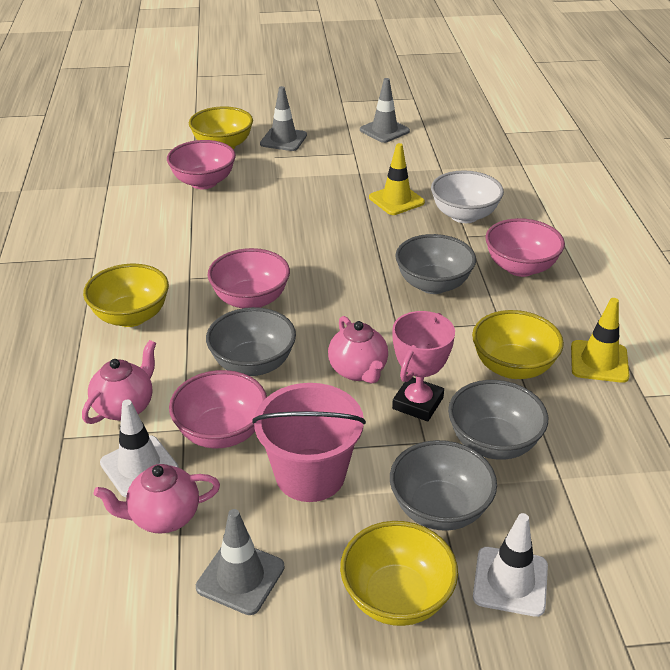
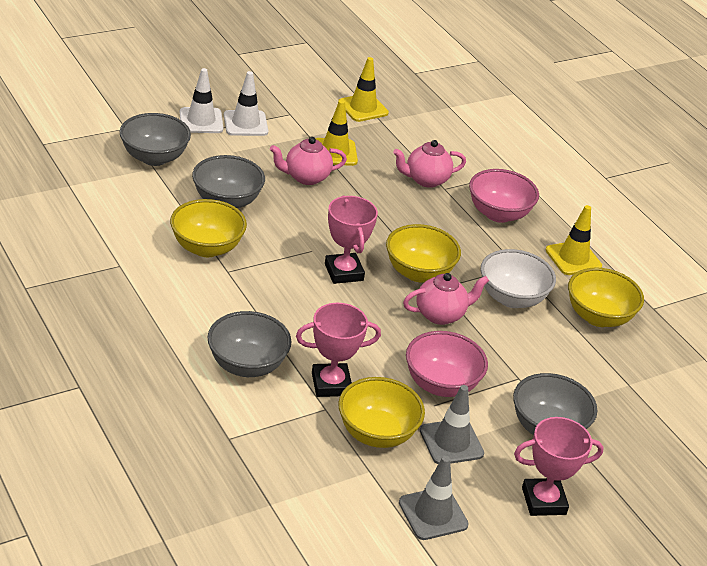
grey traffic cone: 3 -> 2
pink bowl: 4 -> 2
pink bucket: 1 -> 0
pink trophy: 1 -> 3
yellow traffic cone: 2 -> 3

